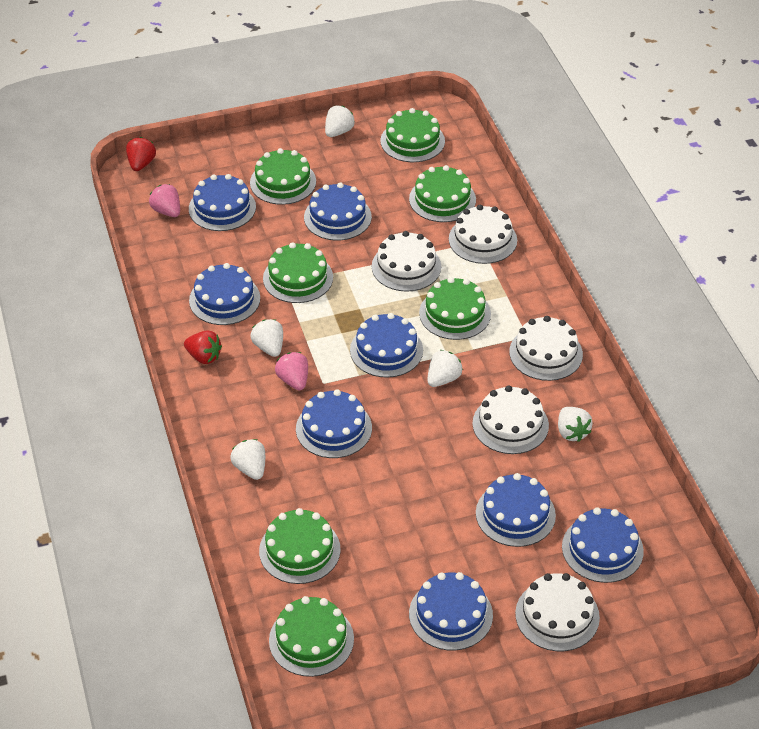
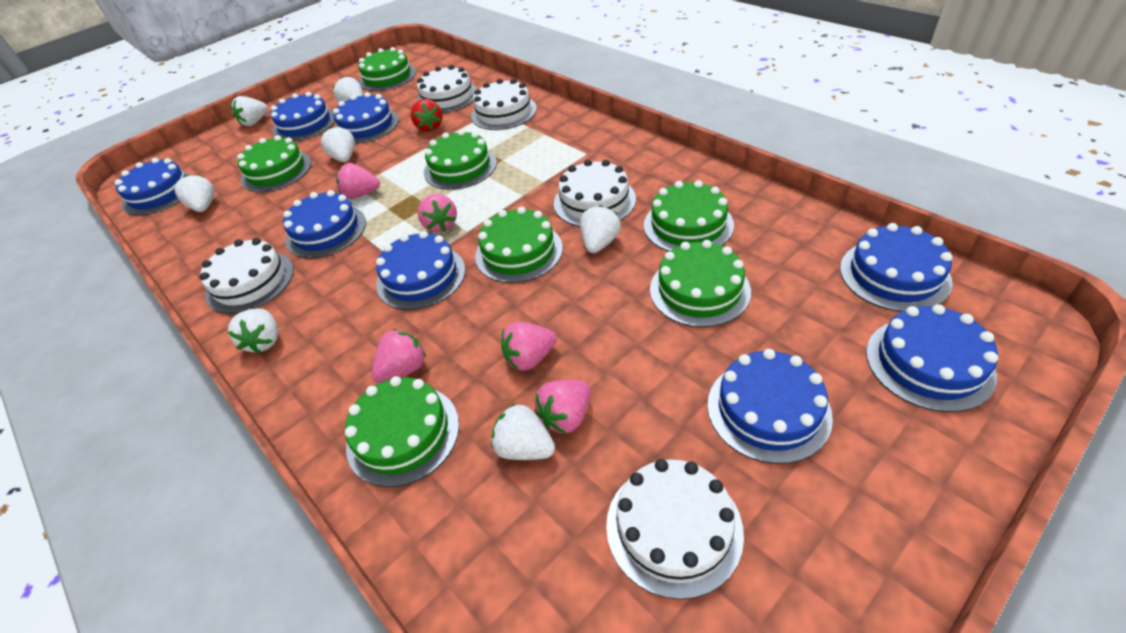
pink strawberry: 2 -> 5
red strawberry: 2 -> 1
white strawberry: 5 -> 7

